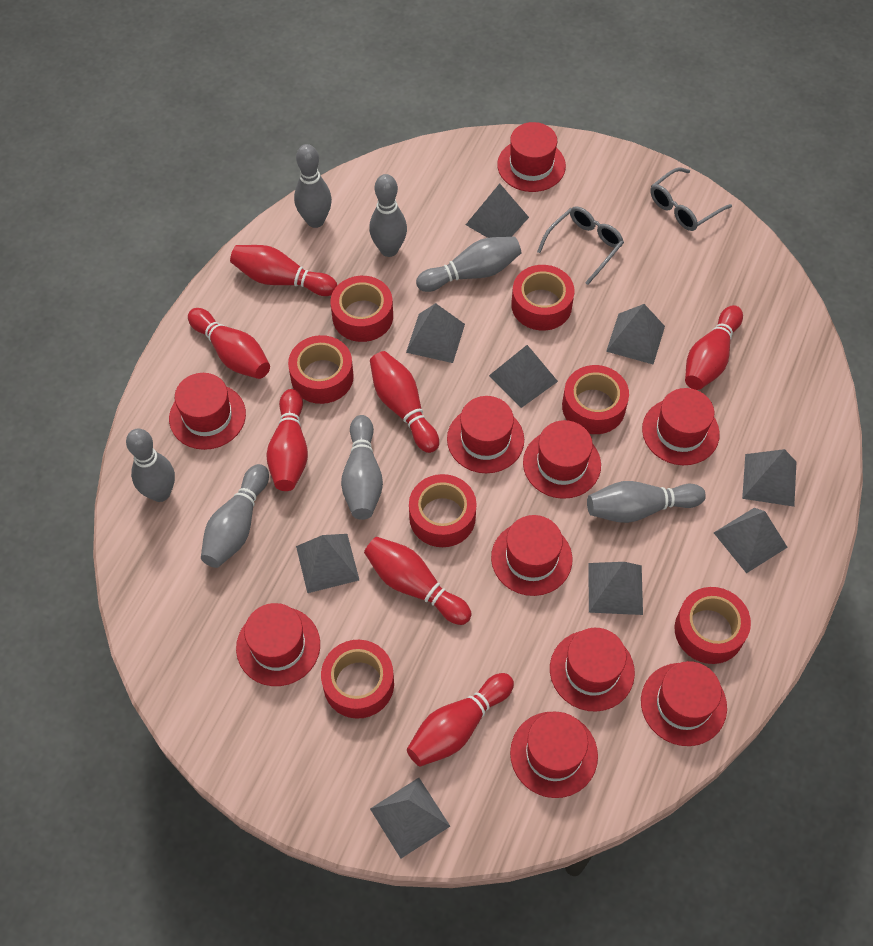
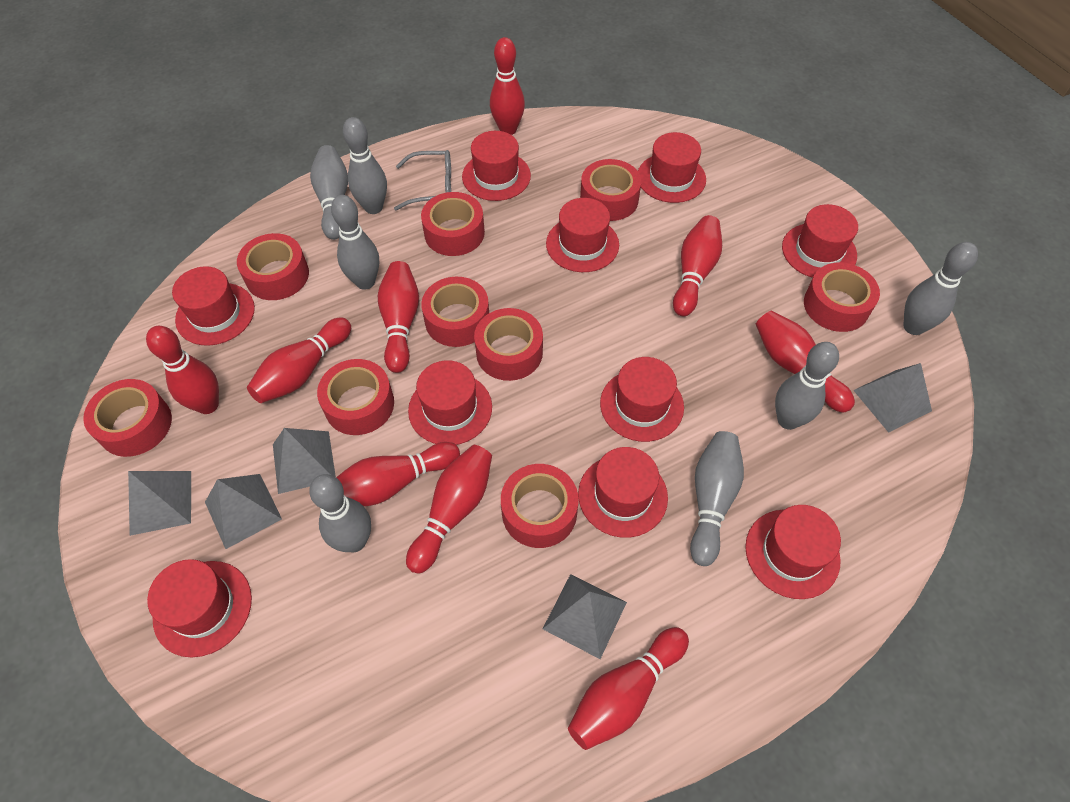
grey glasses: 2 -> 1
grey pyramid: 9 -> 5
red bowling pin: 7 -> 9
red tape: 7 -> 9

